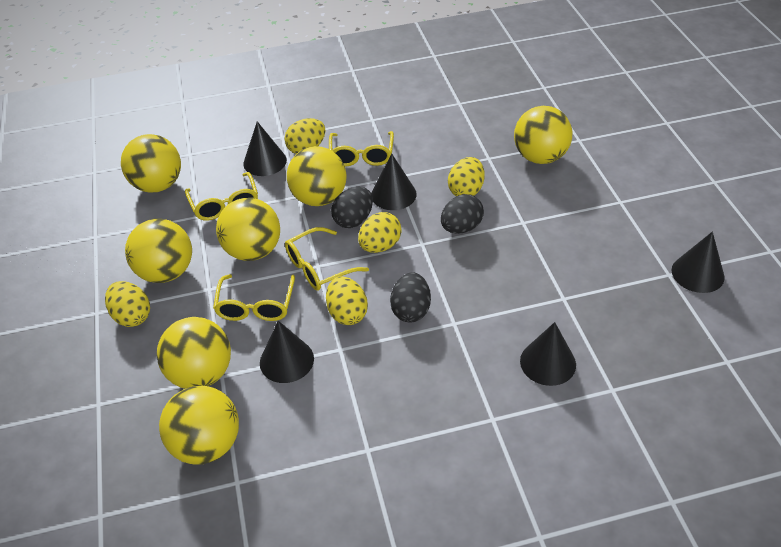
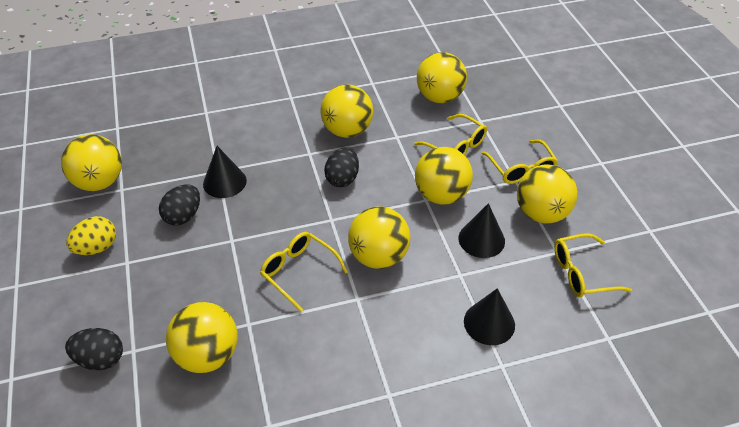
black cone: 5 -> 3
yellow egg: 5 -> 1

